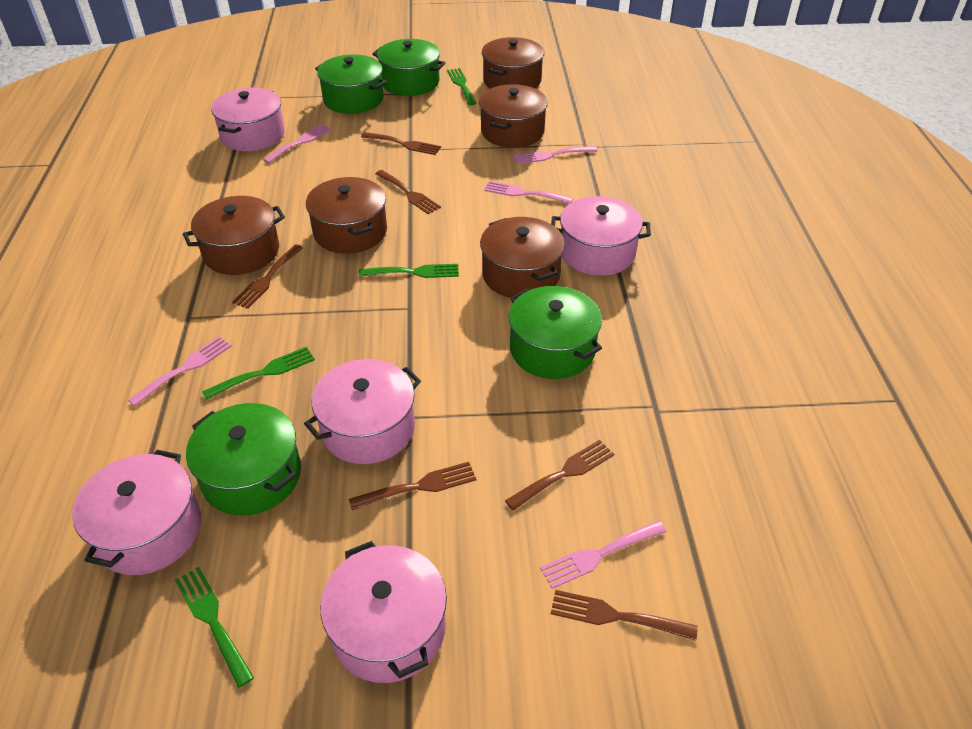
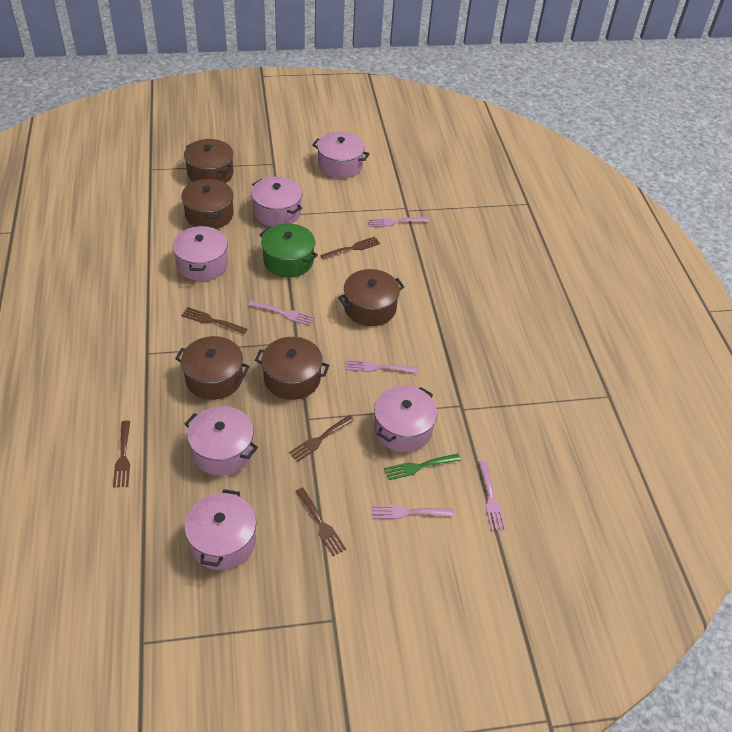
brown fork: 6 -> 5
green fork: 4 -> 1
green pot: 4 -> 1
pink pot: 5 -> 6

